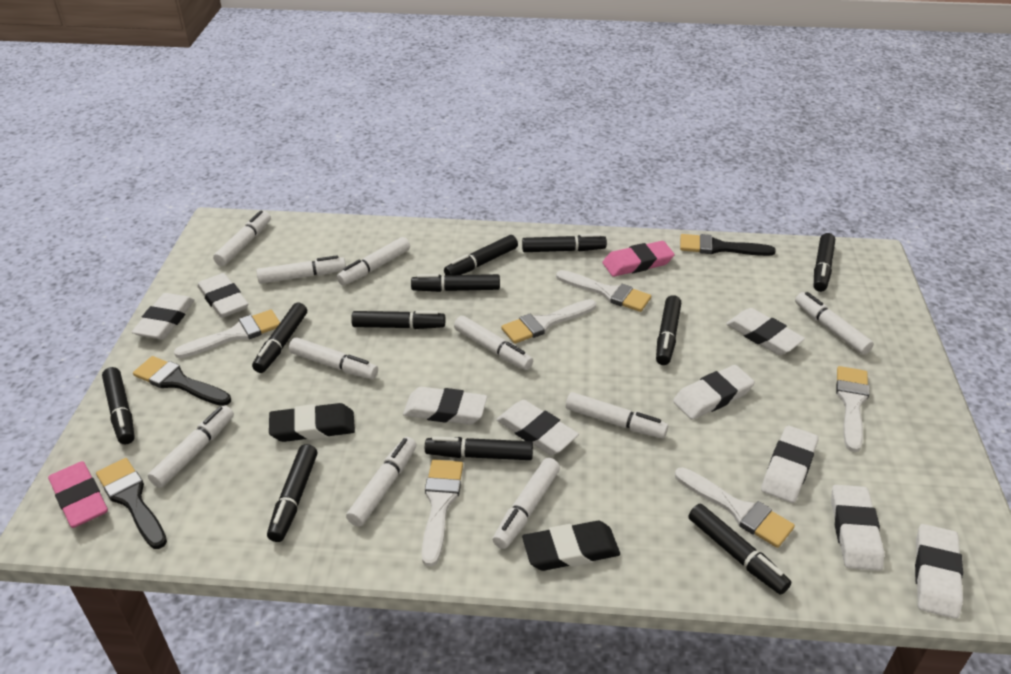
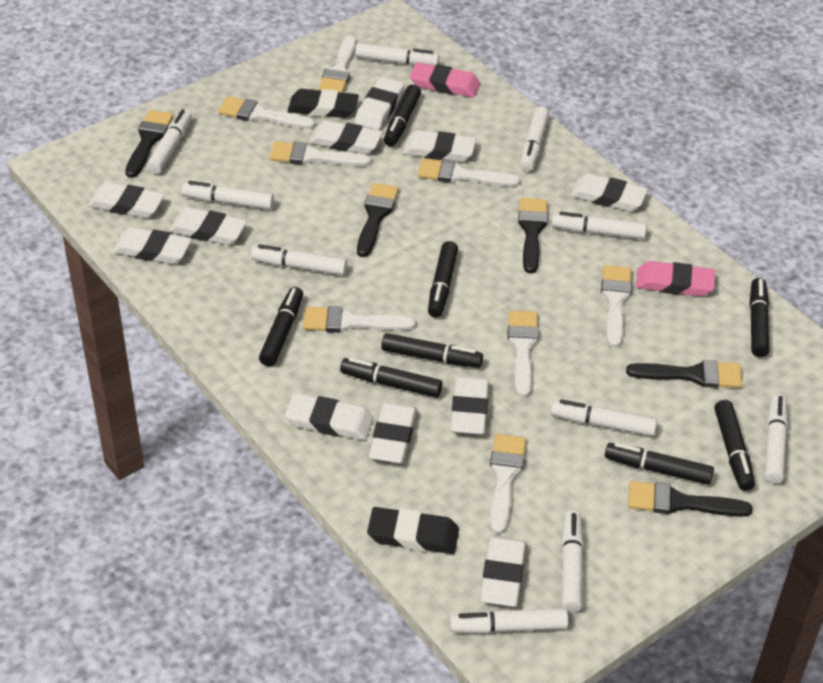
black brush: 3 -> 5
black marker: 11 -> 8
white brush: 6 -> 8
white eraser: 9 -> 11

